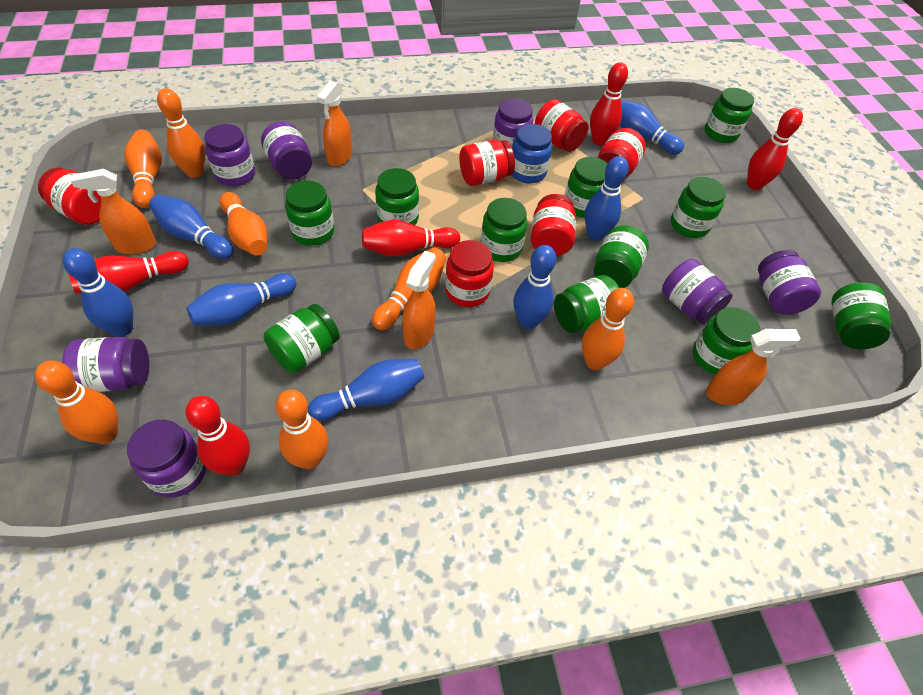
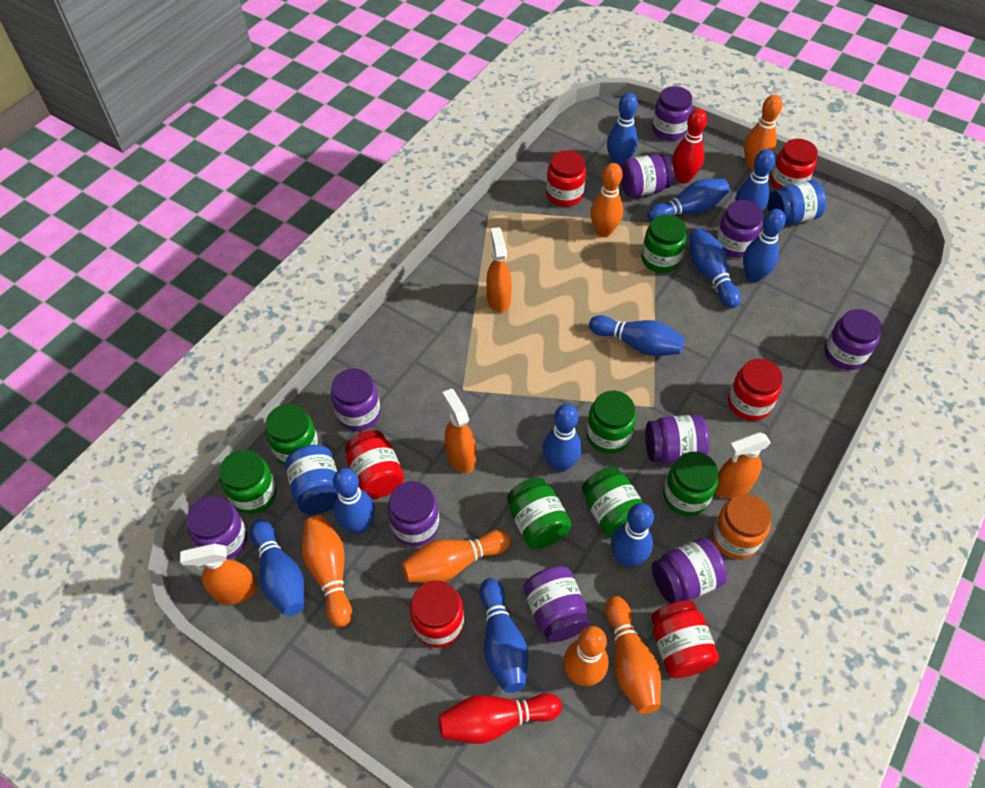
blue bowling pin: 7 -> 11
blue jar: 1 -> 2
green jar: 11 -> 7
orange bowling pin: 7 -> 6
orange jar: 0 -> 1
purple jar: 7 -> 10
red bowling pin: 5 -> 2

